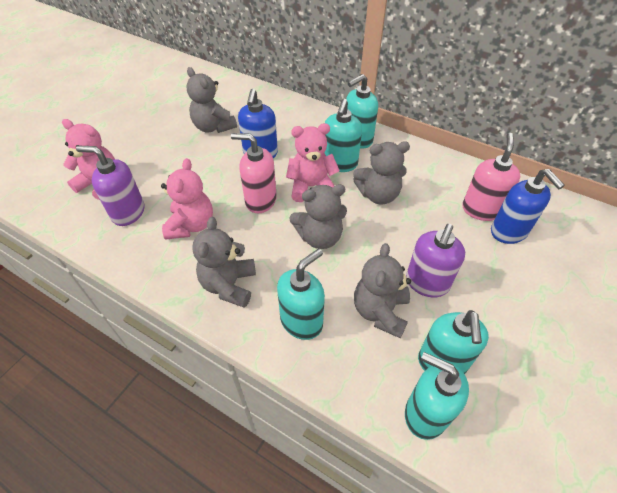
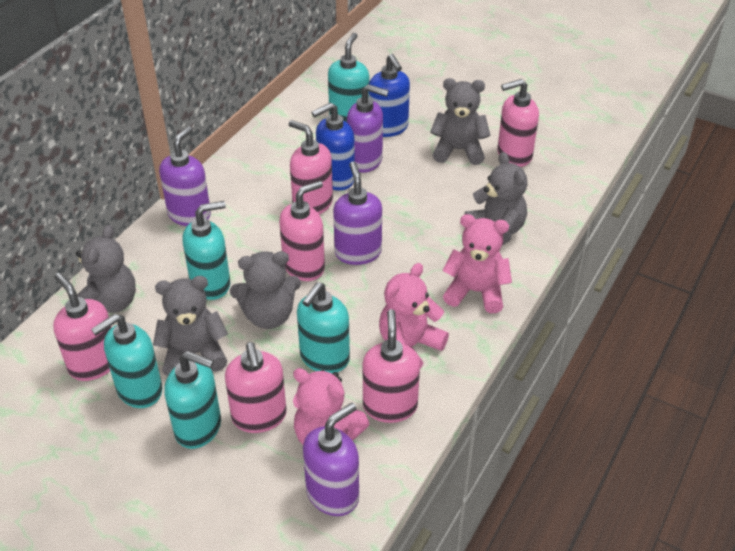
pink soap dispenser: 2 -> 6
purple soap dispenser: 2 -> 4

